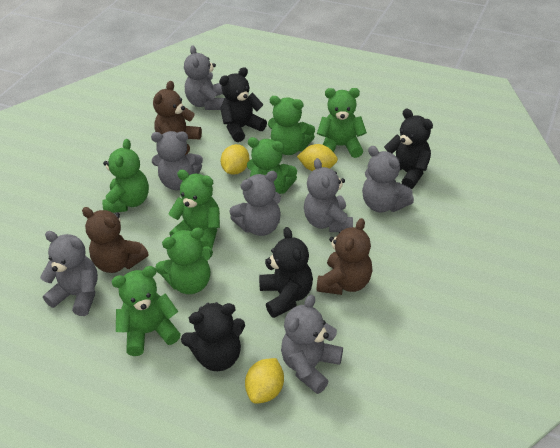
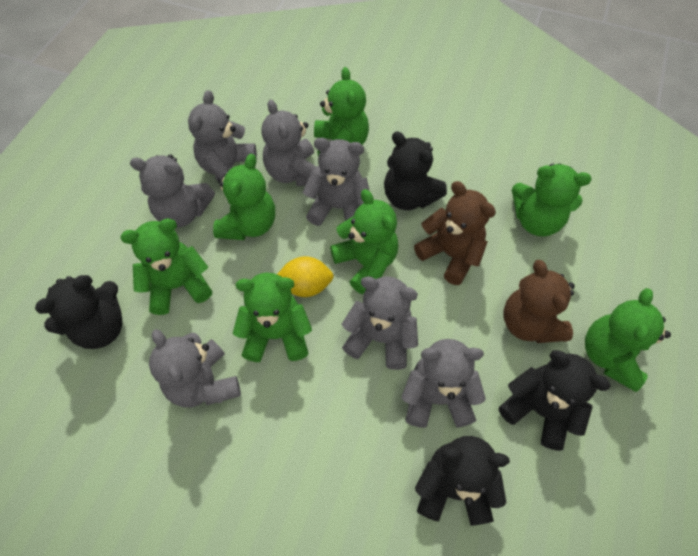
brown teddy bear: 3 -> 2
yellow lemon: 3 -> 1

